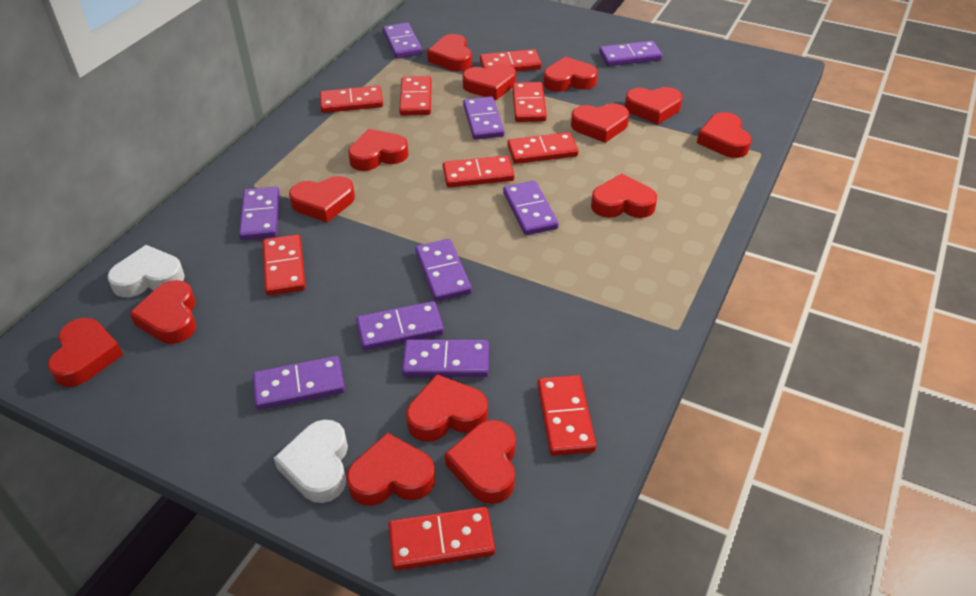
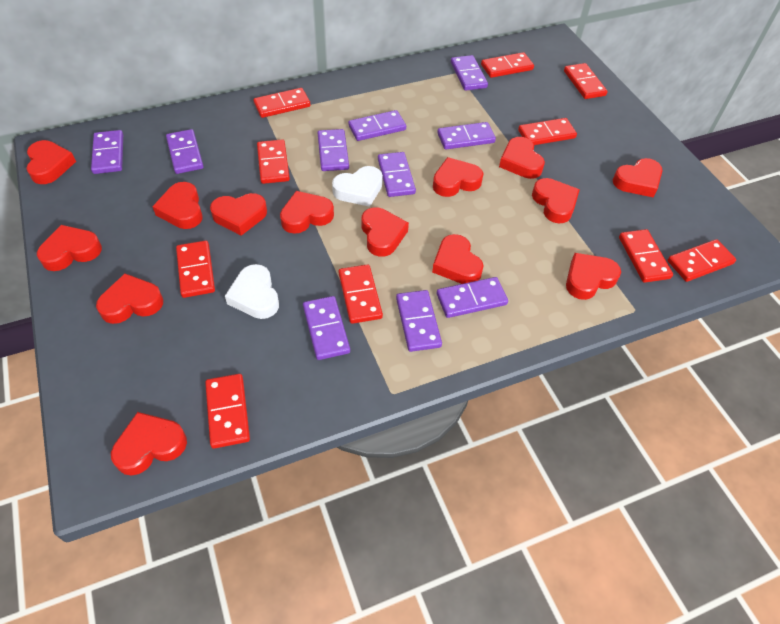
purple domino: 9 -> 10
red domino: 9 -> 10

